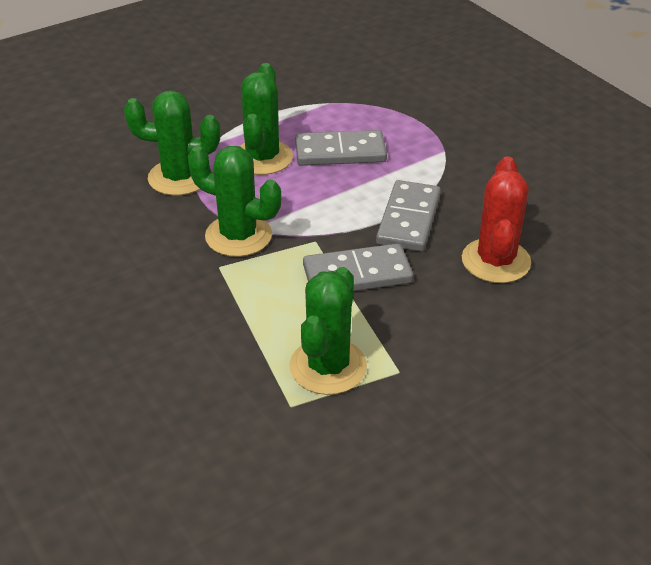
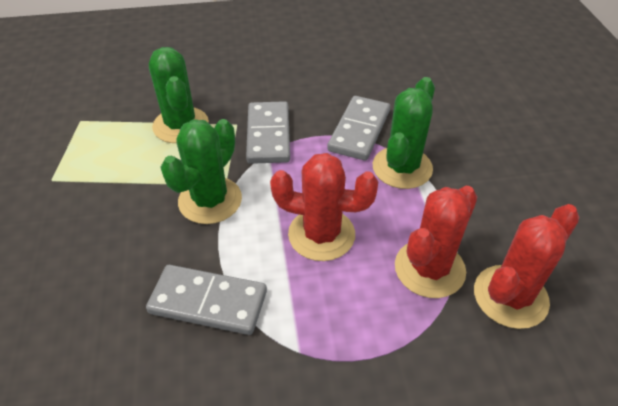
green cactus: 4 -> 3
red cactus: 1 -> 3

